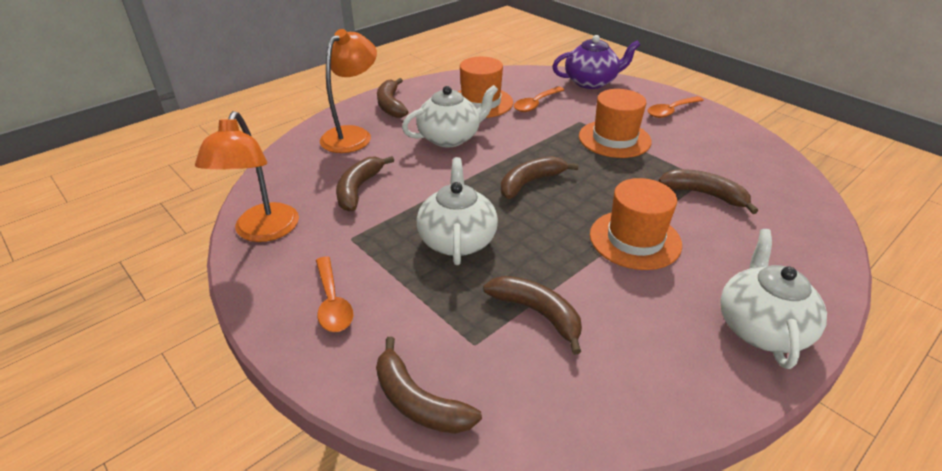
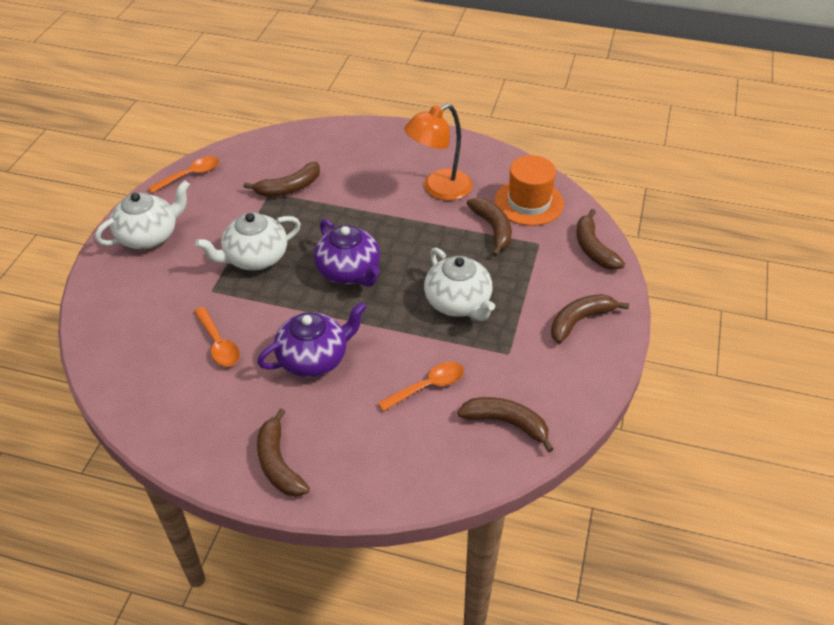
orange hat: 3 -> 1
orange lamp: 2 -> 1
purple teapot: 1 -> 2

